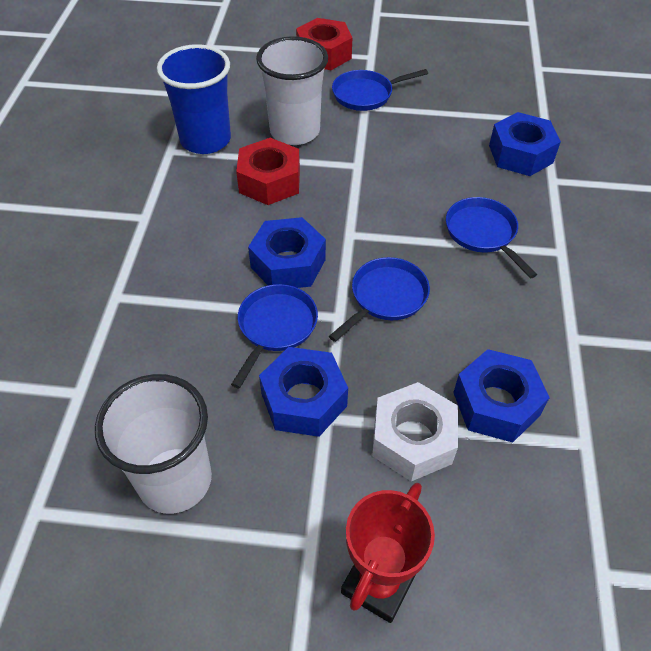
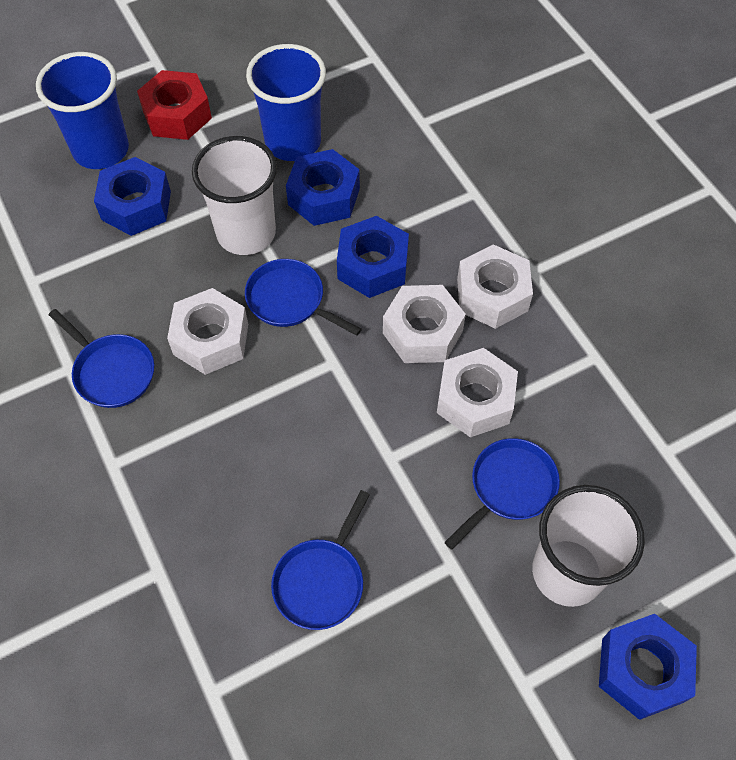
blue cup: 1 -> 2
red nut: 2 -> 1
red trophy: 1 -> 0
white nut: 1 -> 4

